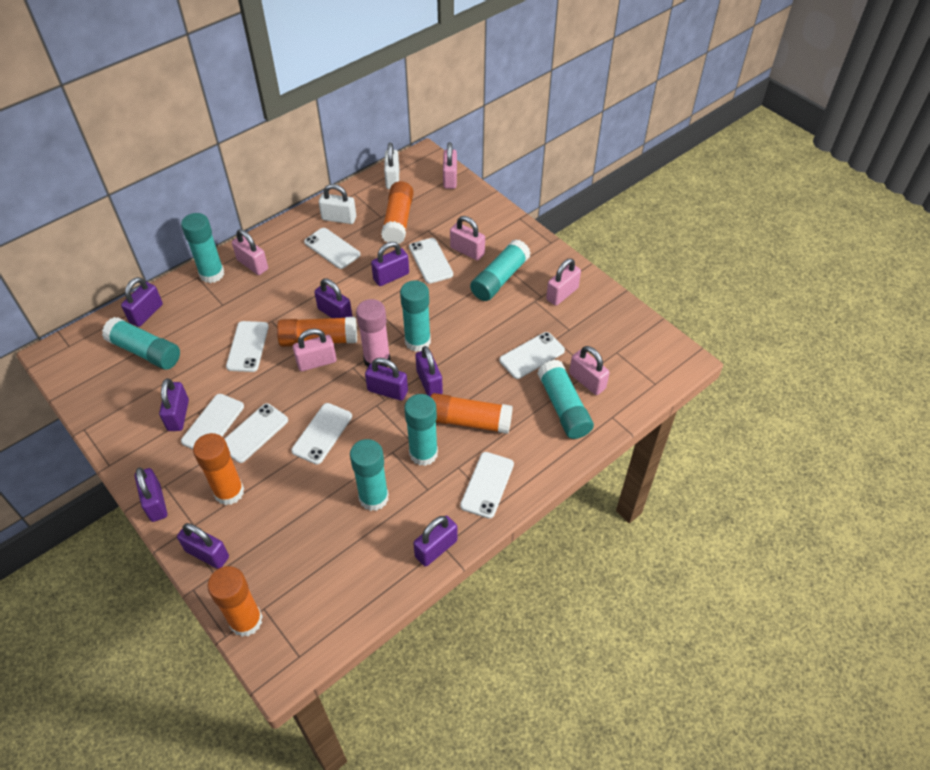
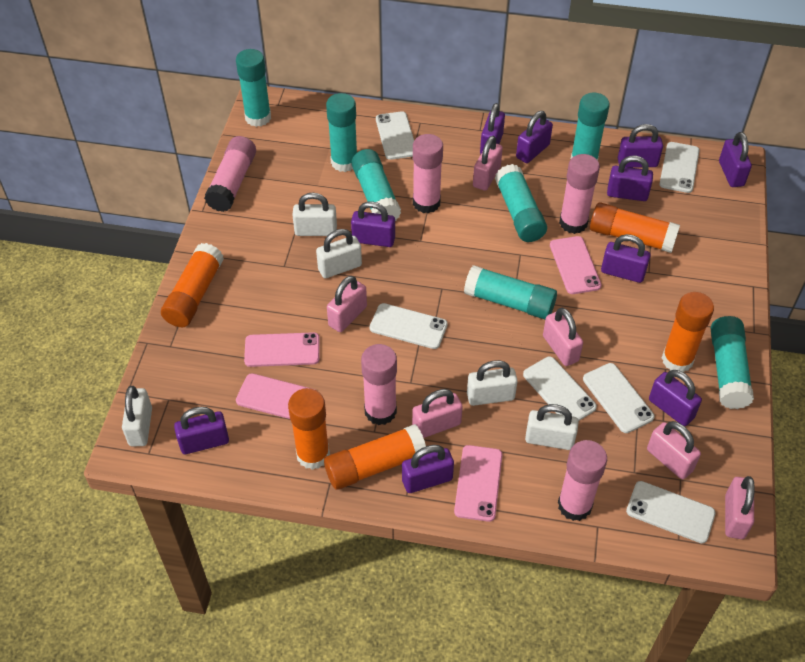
pink glue stick: 1 -> 5
pink phone: 0 -> 4
purple padlock: 9 -> 10
white padlock: 2 -> 5
white phone: 8 -> 6

